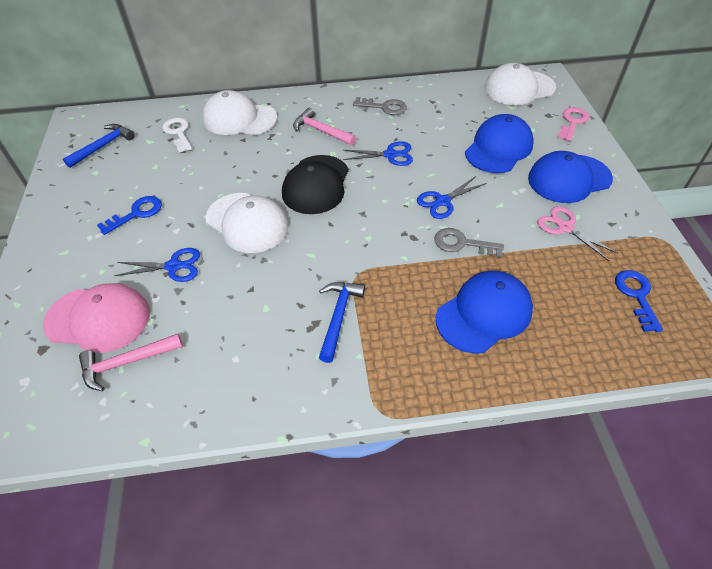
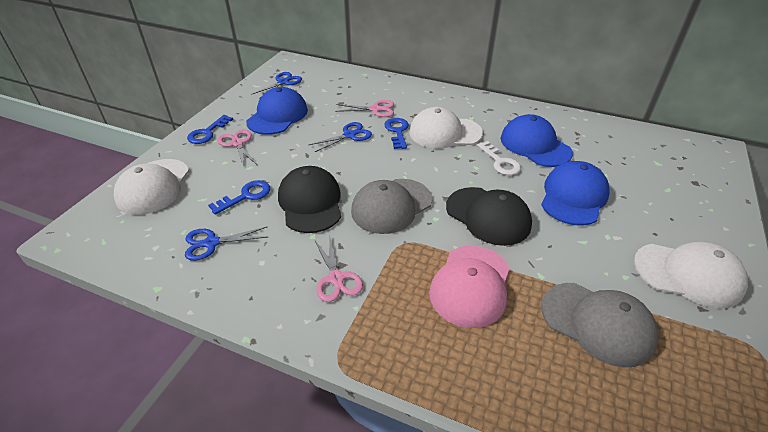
black cap: 1 -> 2
blue hammer: 2 -> 0
blue key: 2 -> 3
grey cap: 0 -> 2
grey key: 2 -> 0
pink hammer: 2 -> 0
pink key: 1 -> 0
pink scissors: 1 -> 3

